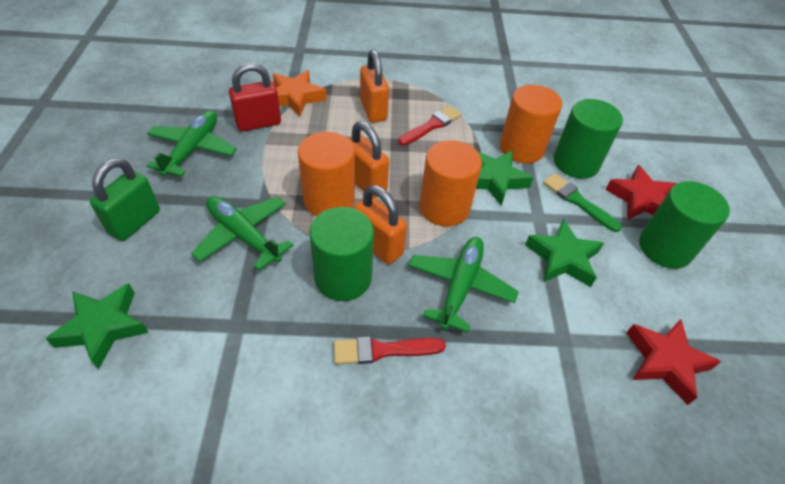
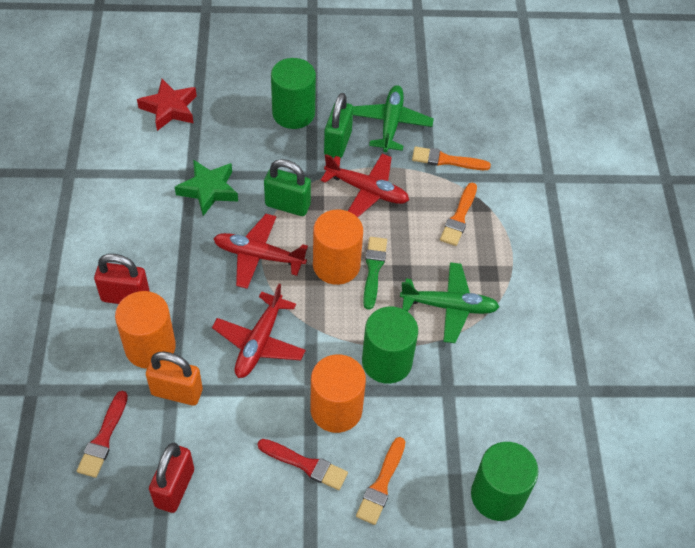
green padlock: 1 -> 2
green plane: 3 -> 2
green star: 3 -> 1
orange brush: 0 -> 3
orange padlock: 3 -> 1
orange star: 1 -> 0
red padlock: 1 -> 2
red plane: 0 -> 3
red star: 2 -> 1

